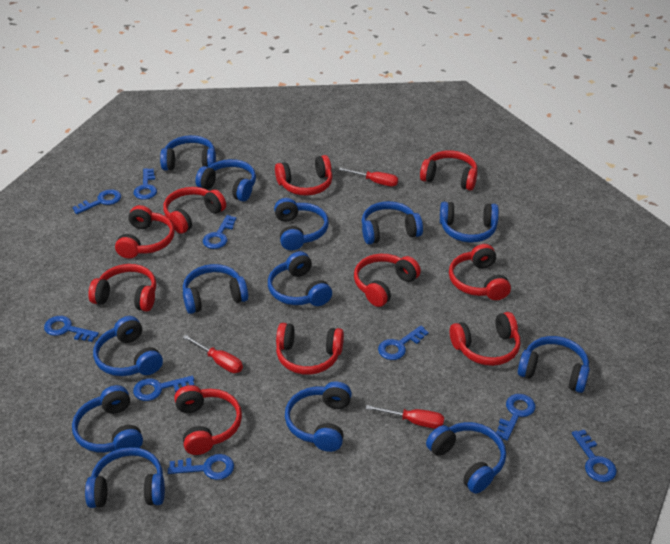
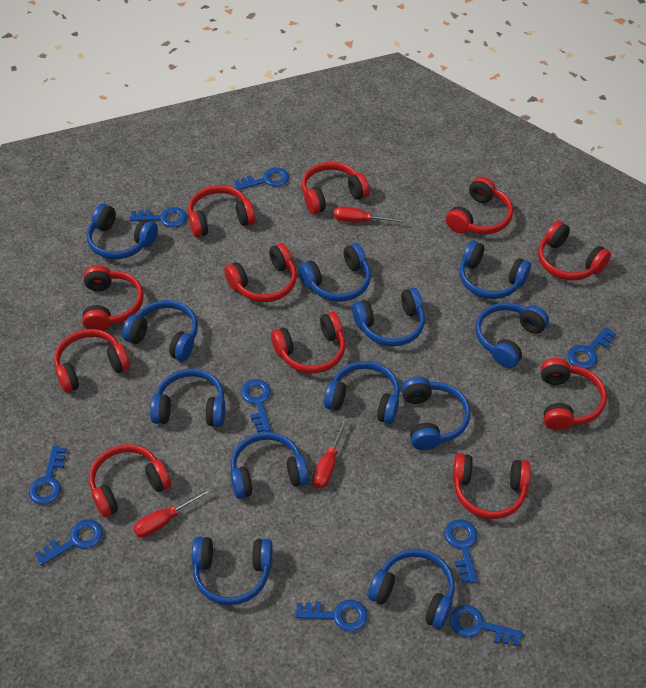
blue headphones: 13 -> 12
red headphones: 10 -> 11

